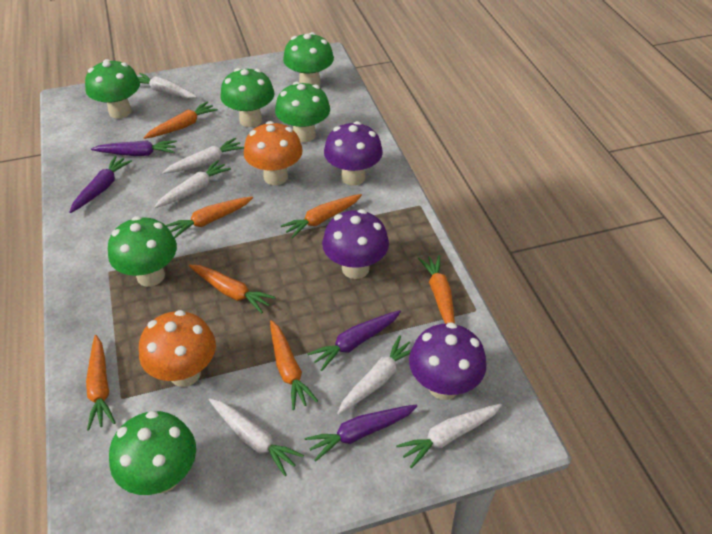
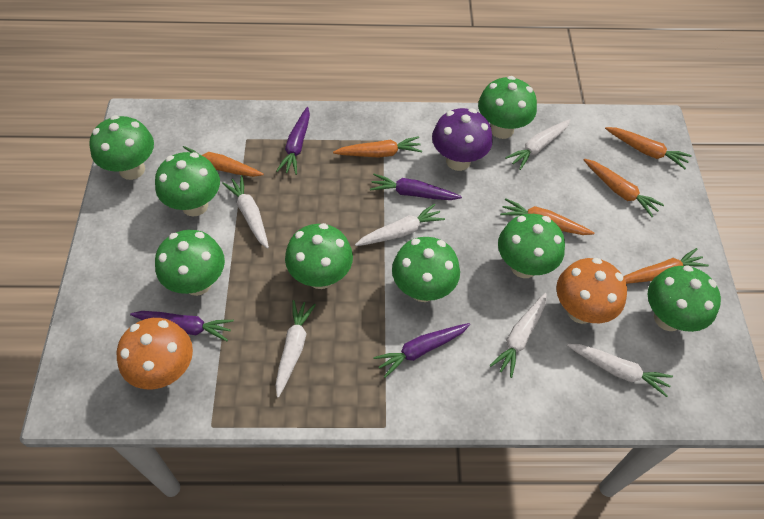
green mushroom: 6 -> 8
orange carrot: 7 -> 6
purple mushroom: 3 -> 1

